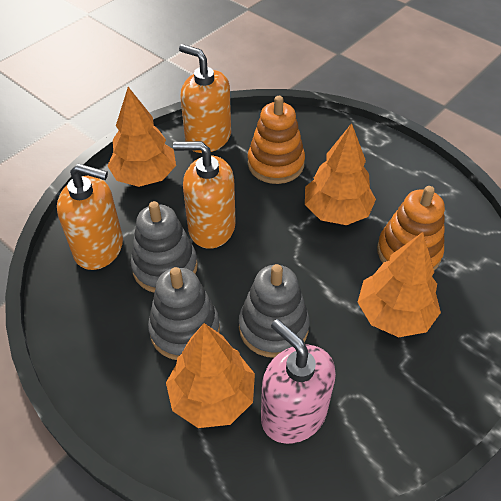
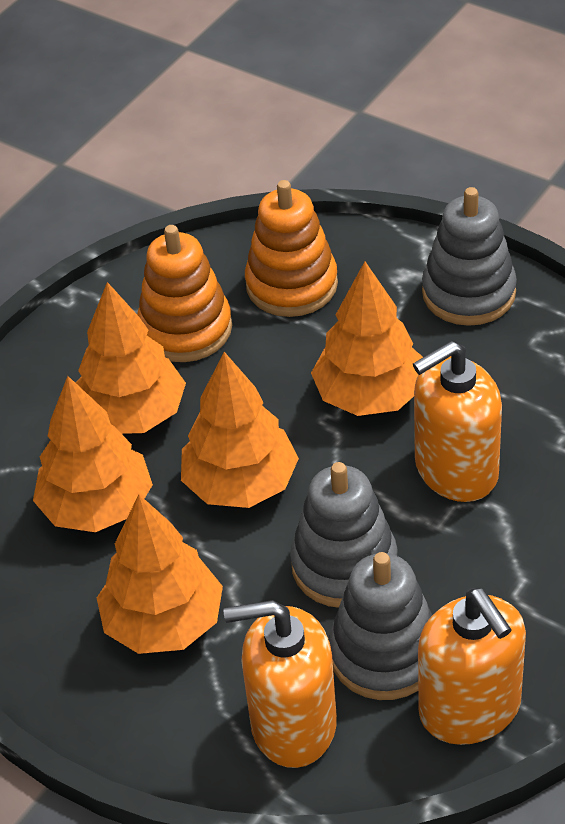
orange tree: 4 -> 5
pink soap dispenser: 1 -> 0

